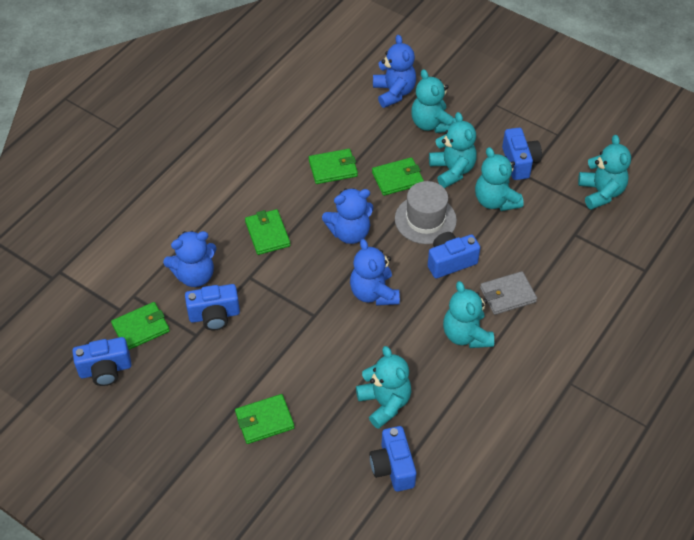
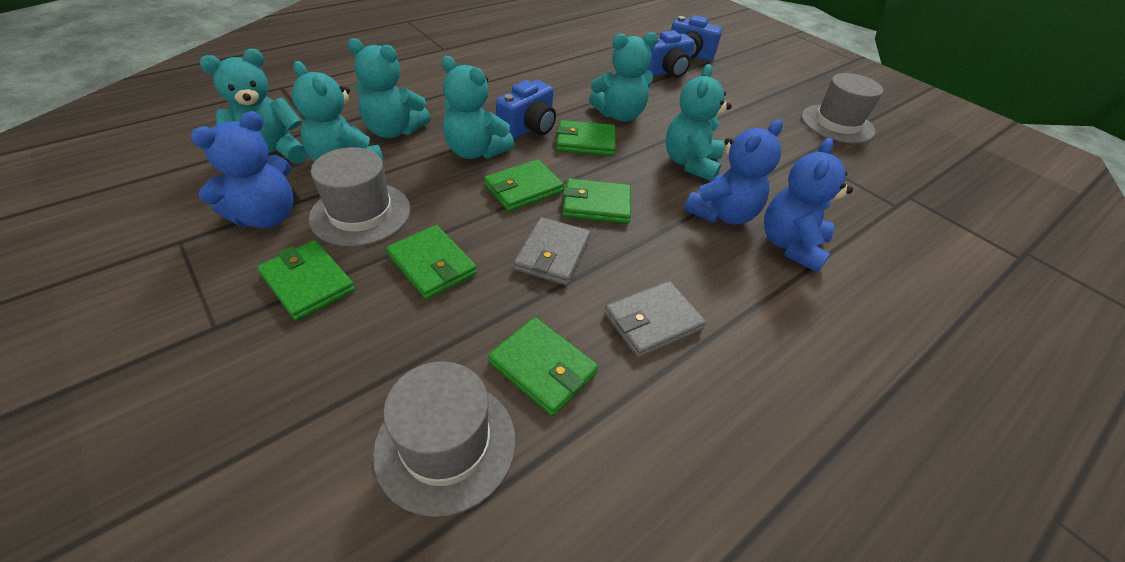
blue camera: 5 -> 3
blue teddy bear: 4 -> 3
green wallet: 5 -> 6
grey hat: 1 -> 3
grey wallet: 1 -> 2

